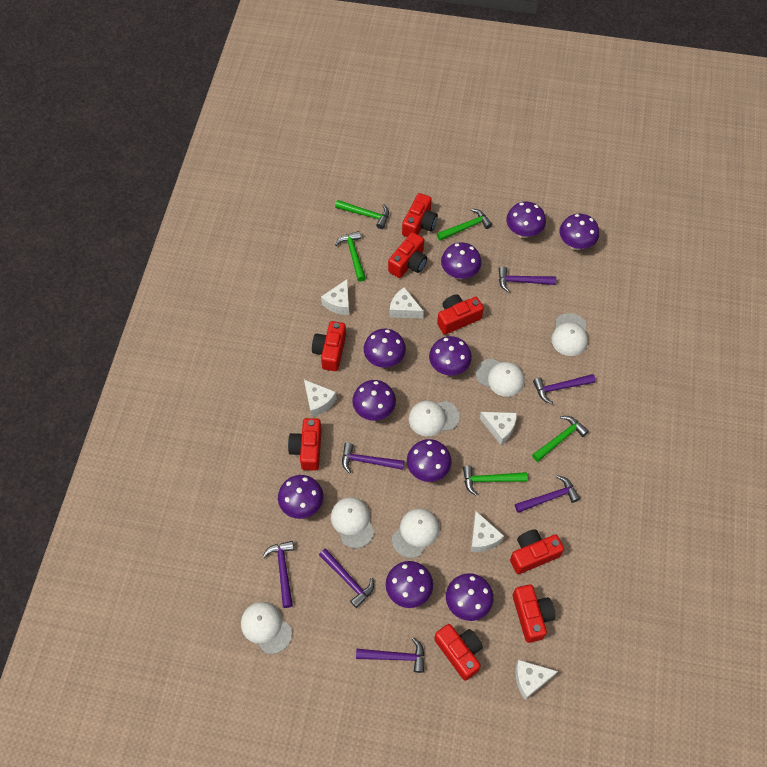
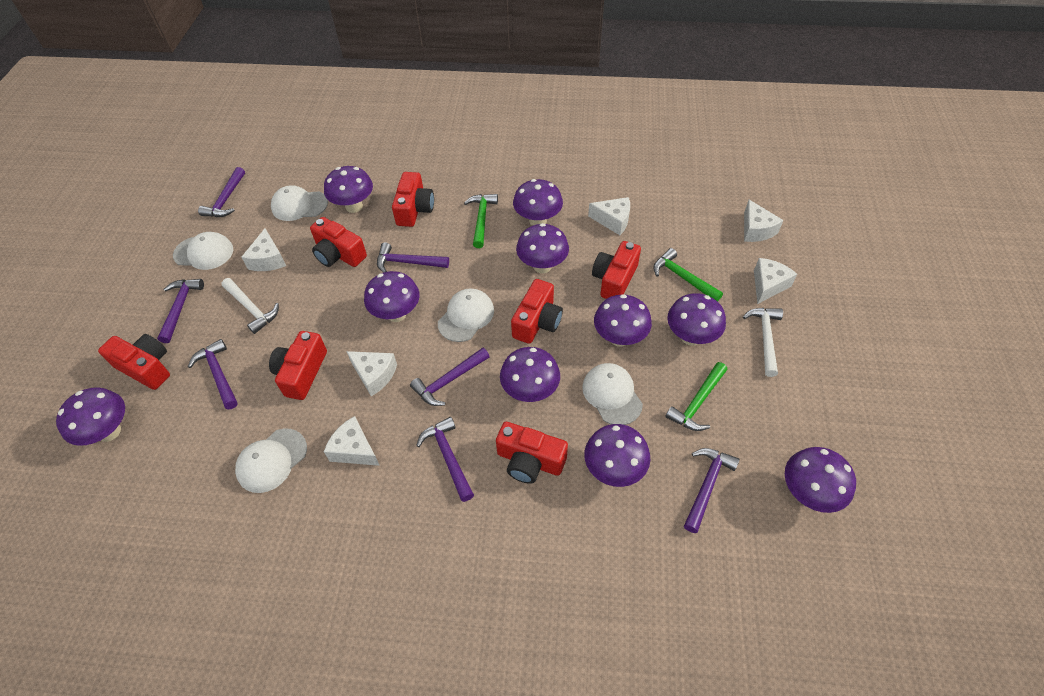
green hammer: 5 -> 3
red camera: 8 -> 7
white cap: 6 -> 5
white hammer: 0 -> 2

